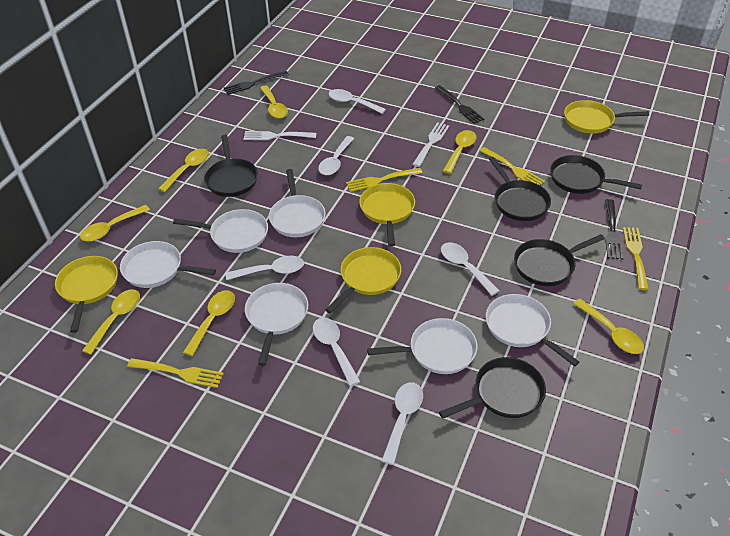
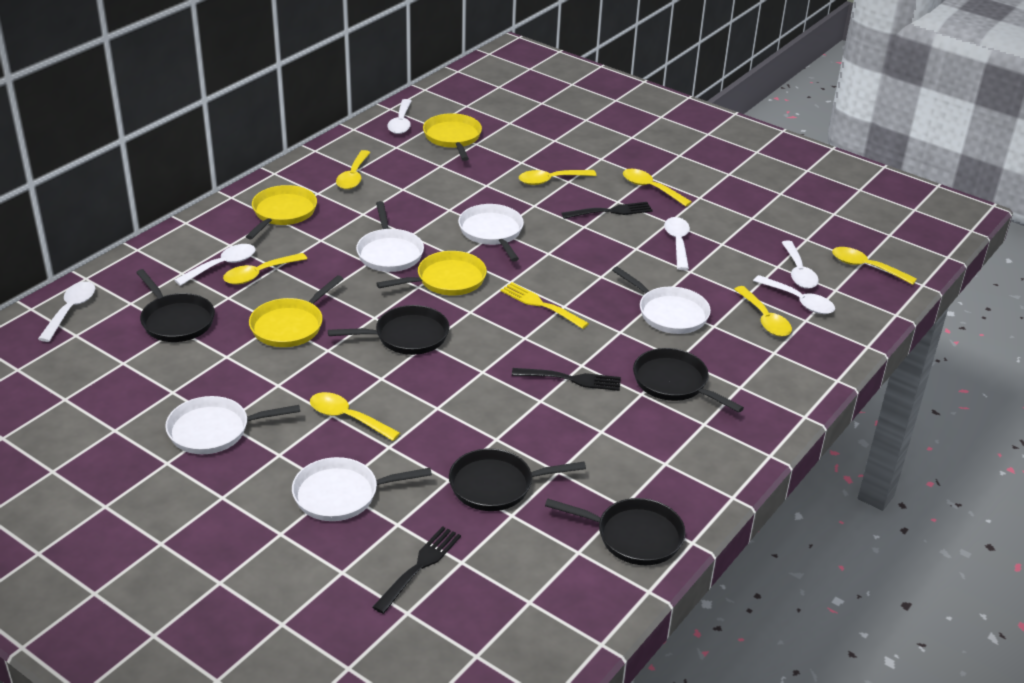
white fork: 2 -> 0
white pan: 6 -> 5
yellow fork: 4 -> 1

